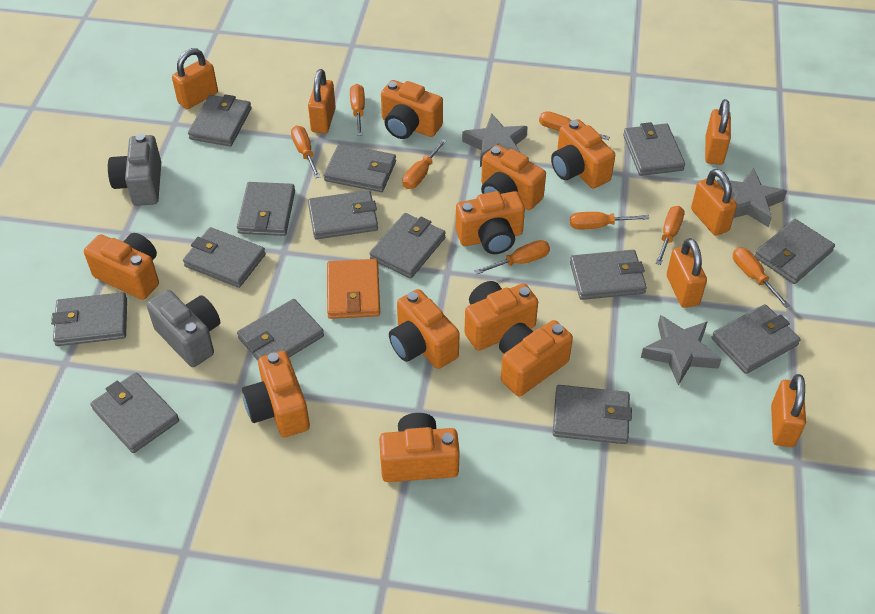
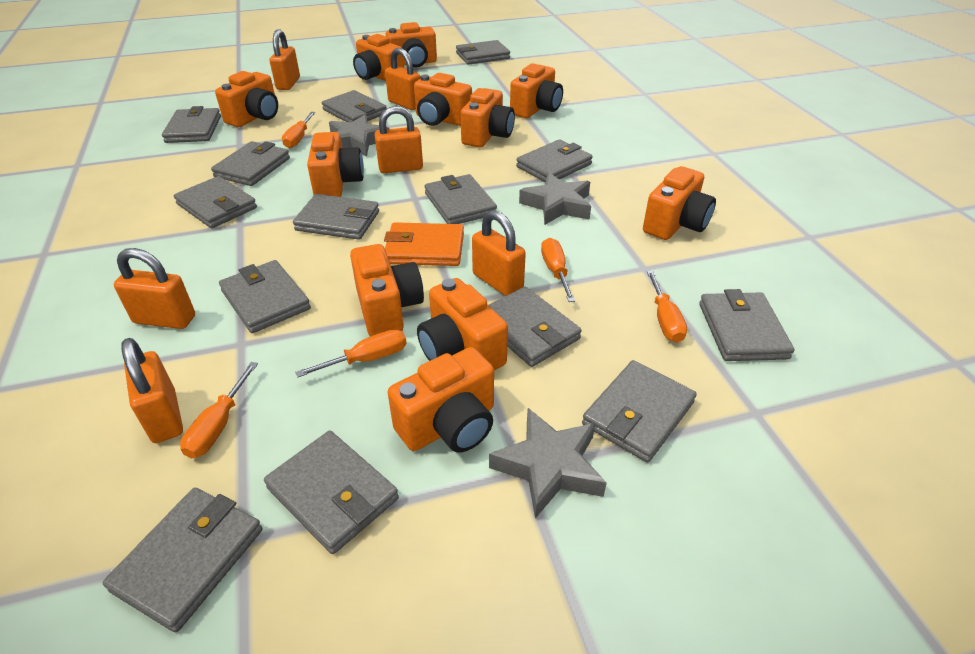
grey camera: 2 -> 0
orange camera: 10 -> 11
orange screwdriver: 8 -> 5

